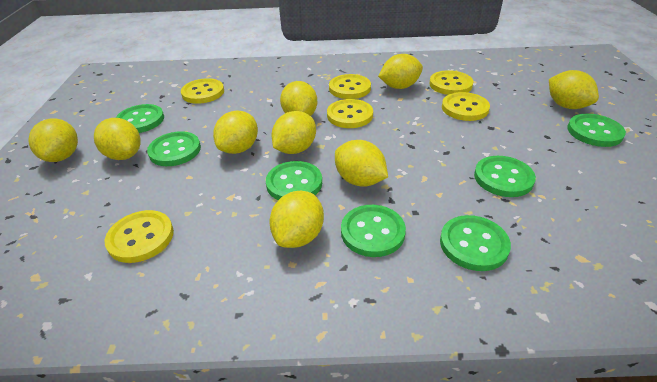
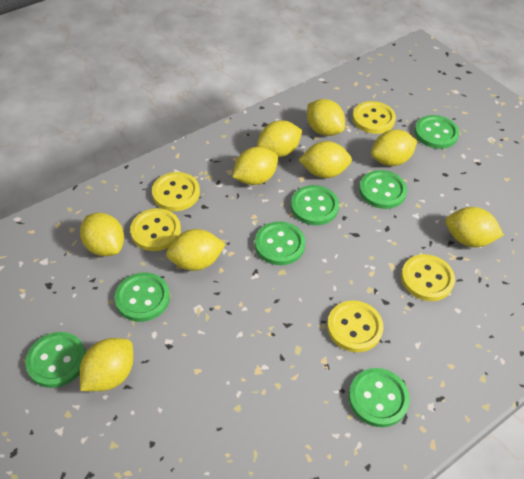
yellow button: 6 -> 5

